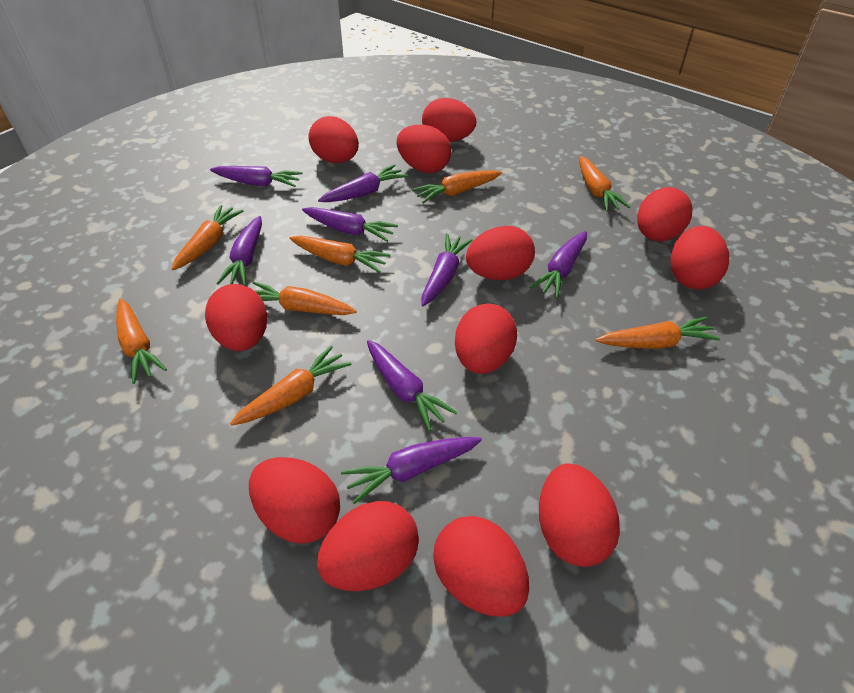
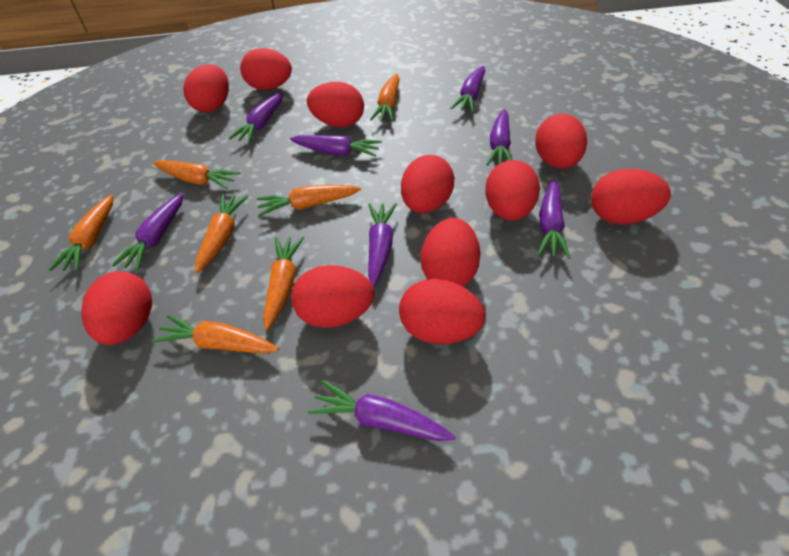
orange carrot: 8 -> 7
red egg: 12 -> 11

